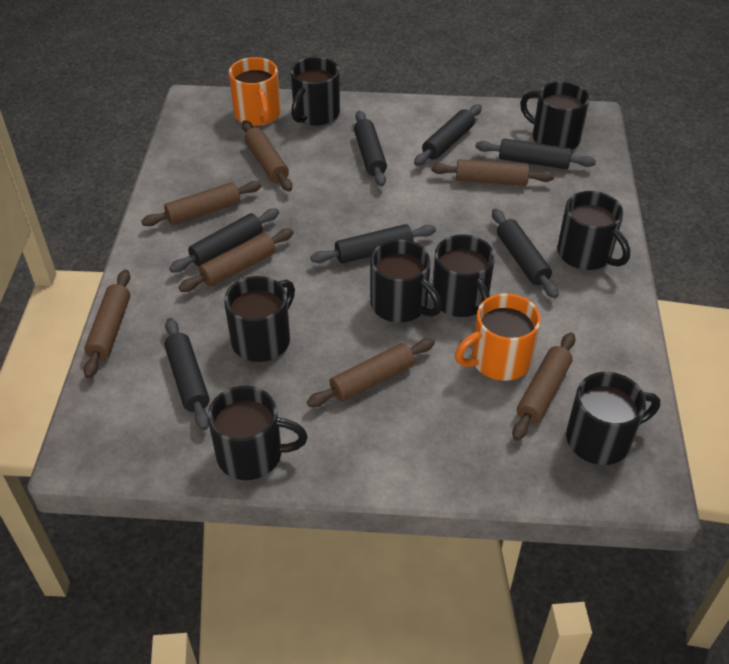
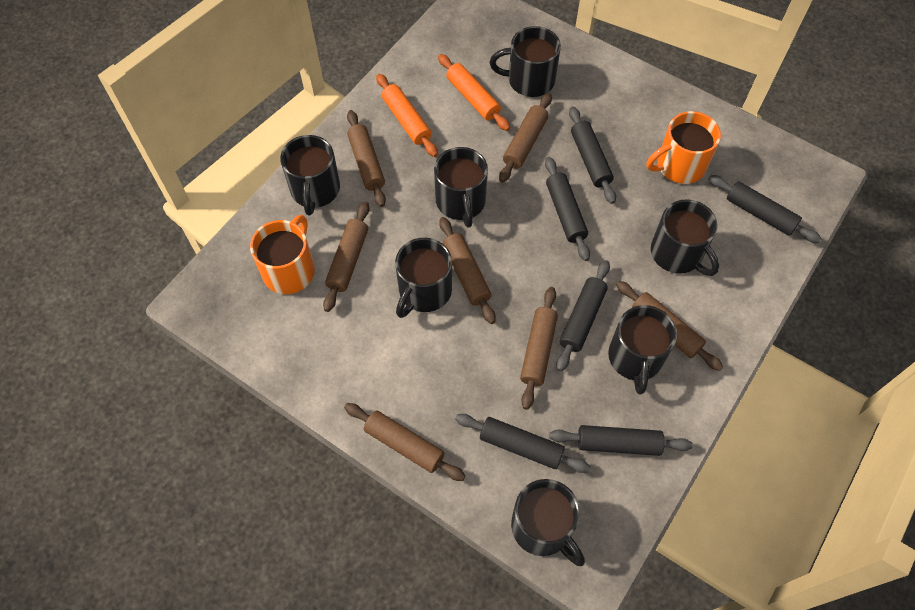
black mug: 8 -> 7
black rolling pin: 7 -> 6
orange rolling pin: 0 -> 2

